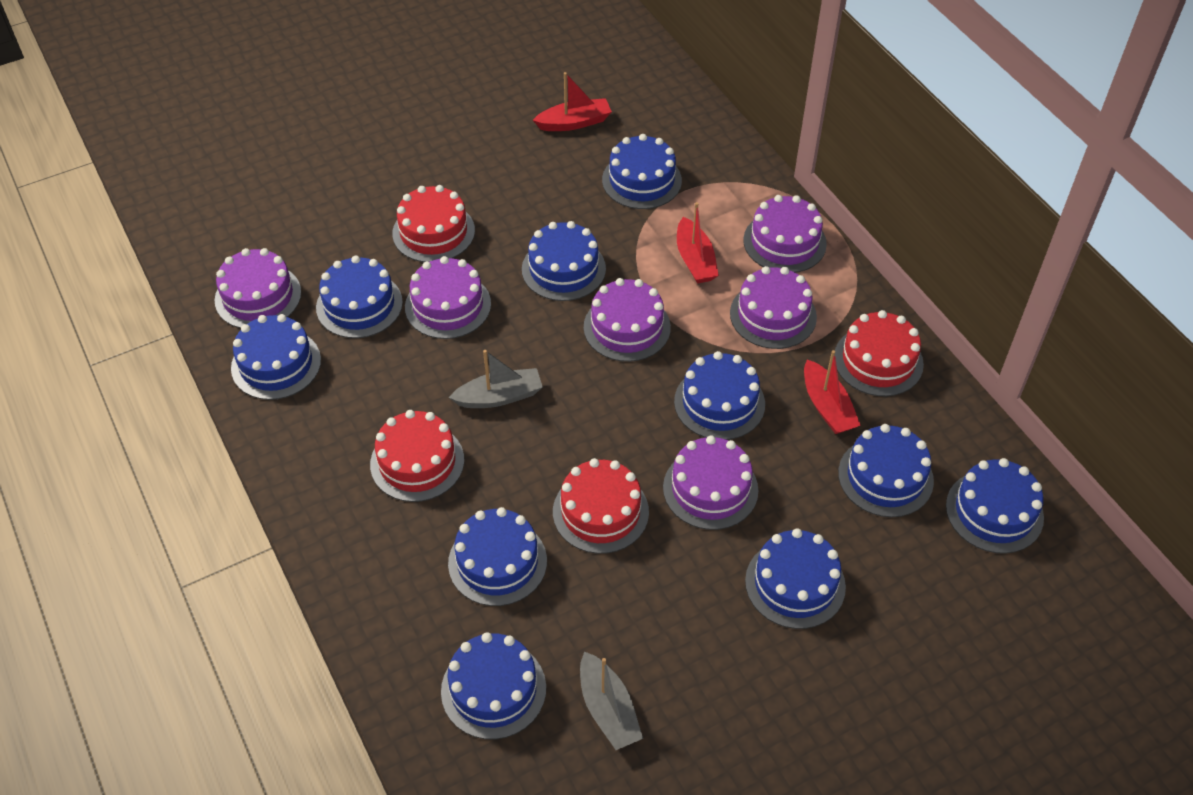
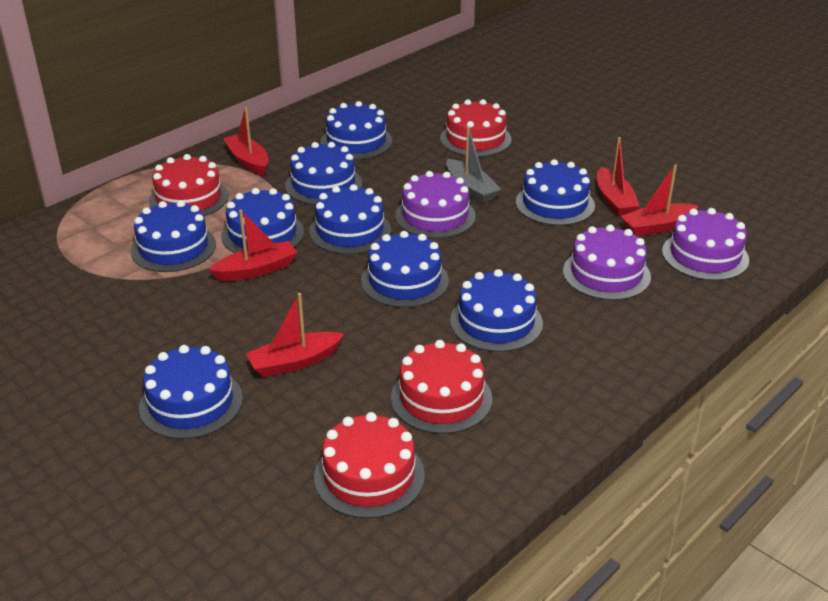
blue cake: 10 -> 9
grey boat: 2 -> 1
purple cake: 6 -> 3
red boat: 3 -> 5

